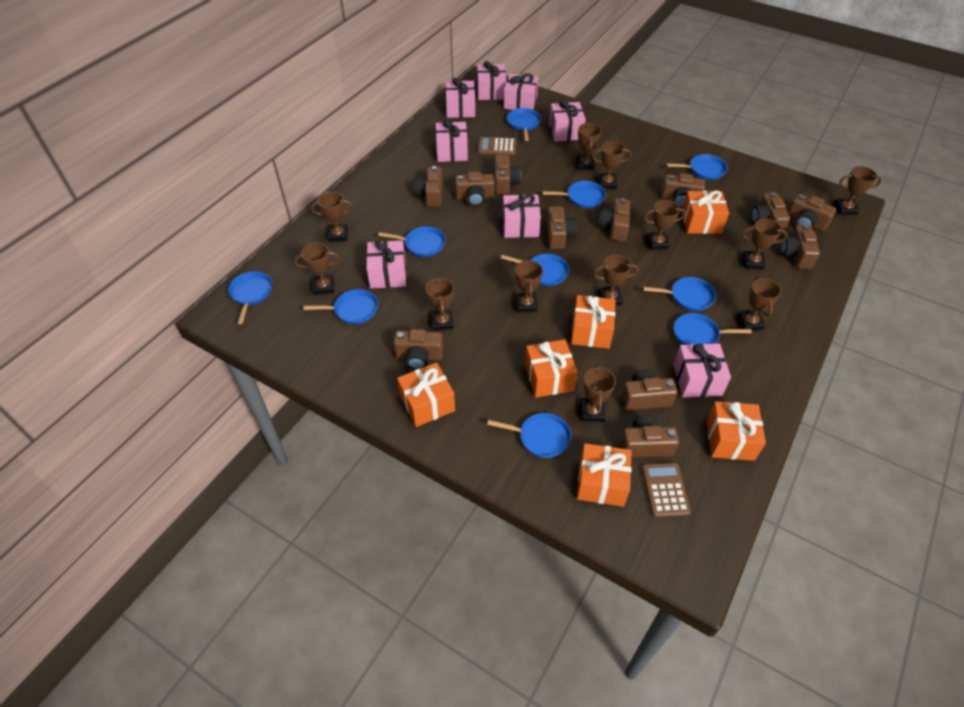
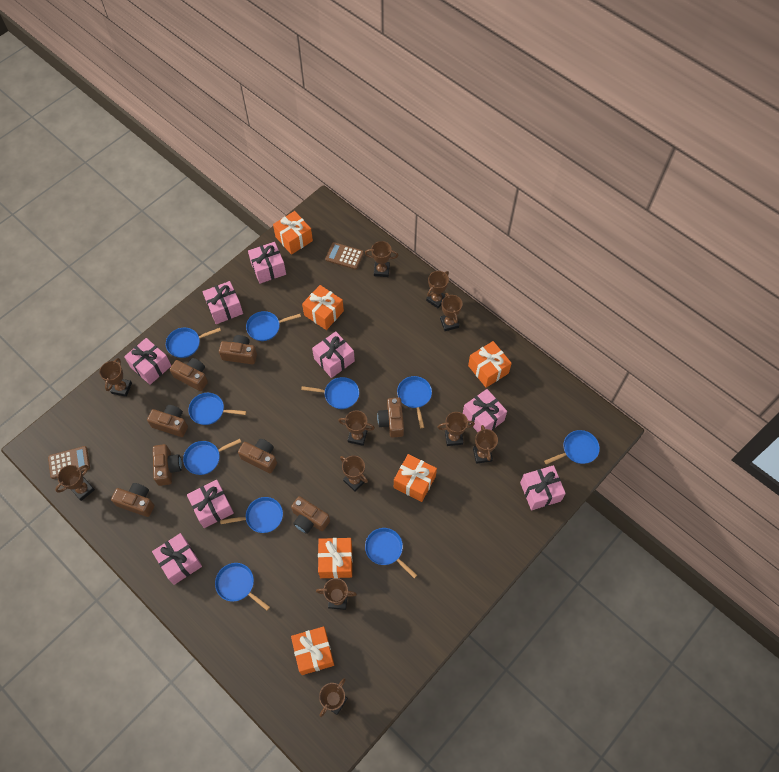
brown camera: 12 -> 8
brown trophy: 12 -> 11

